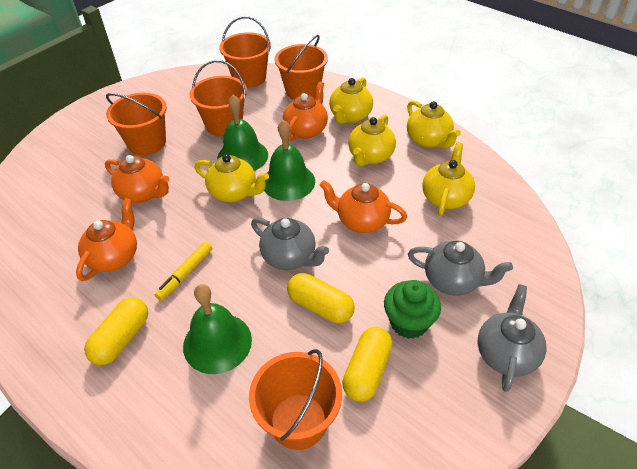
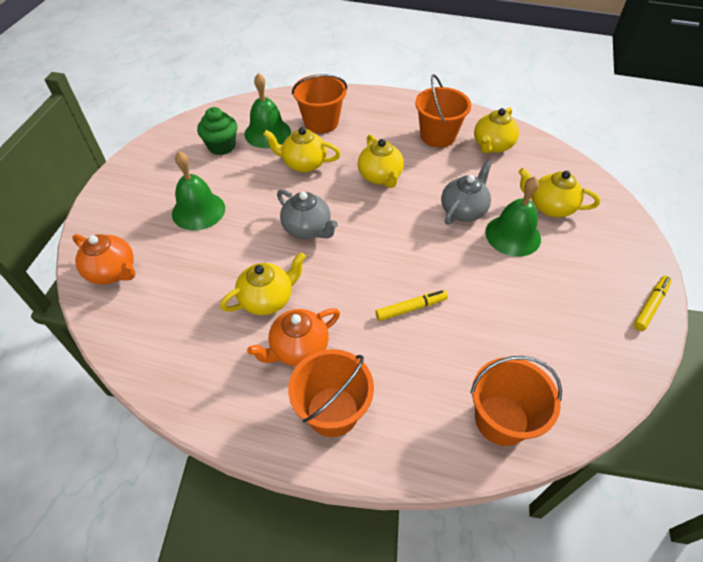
grey teapot: 3 -> 2
orange bucket: 5 -> 4
orange teapot: 4 -> 2
yellow capsule: 3 -> 0
yellow marker: 1 -> 2

